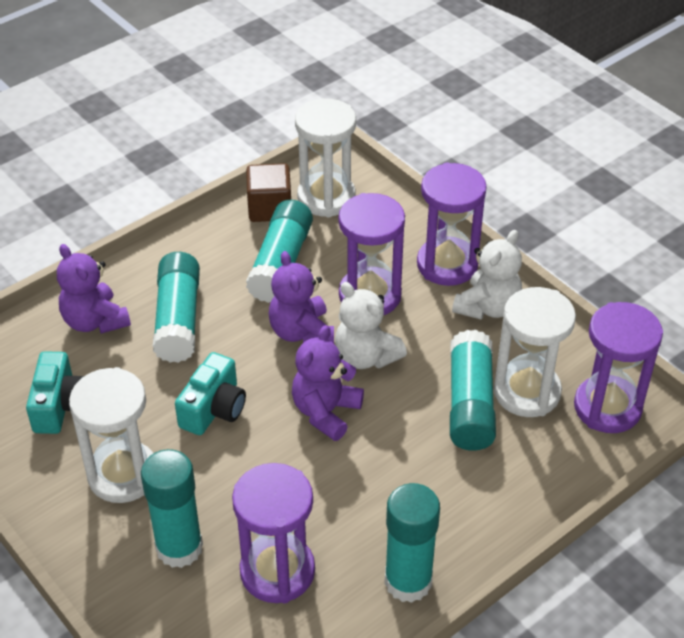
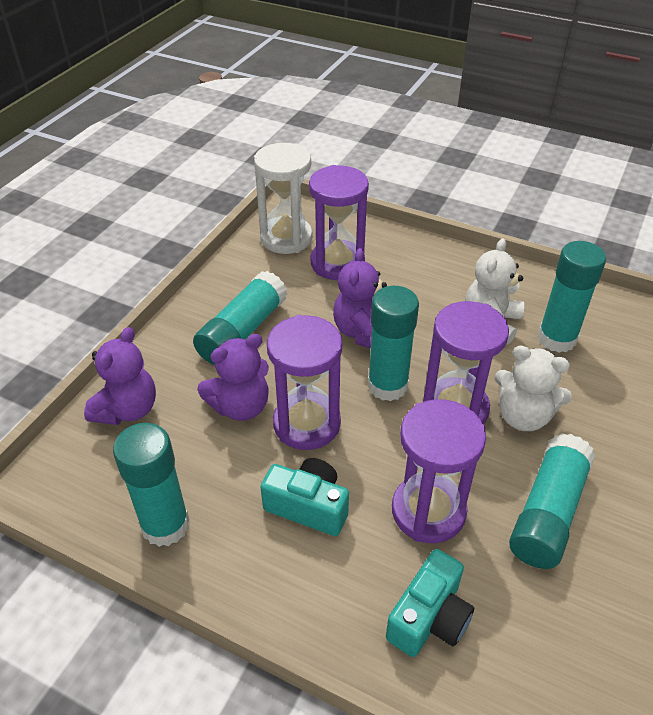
brown cube: 1 -> 0
white hourglass: 3 -> 1

